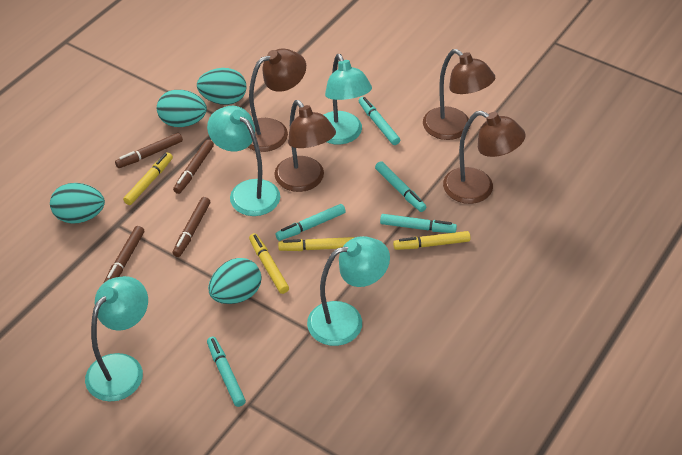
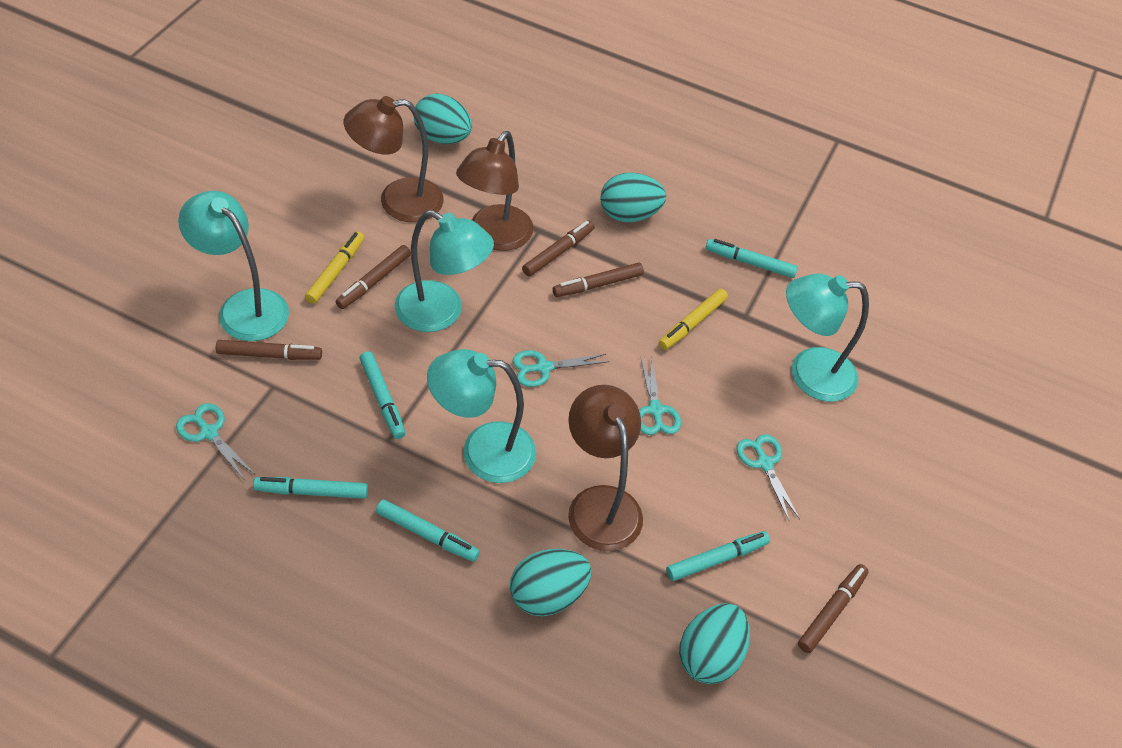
brown lamp: 4 -> 3
brown marker: 4 -> 5
turquoise scissors: 0 -> 4
yellow marker: 4 -> 2

